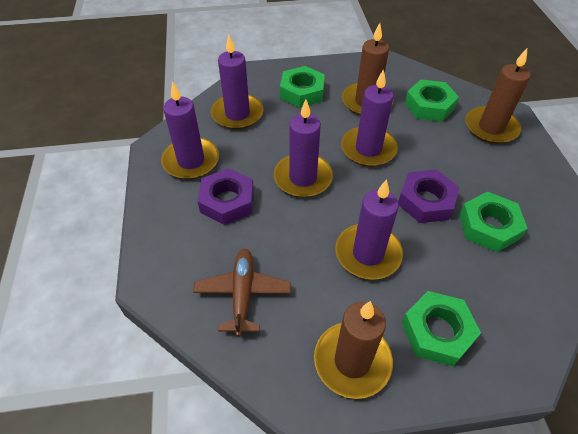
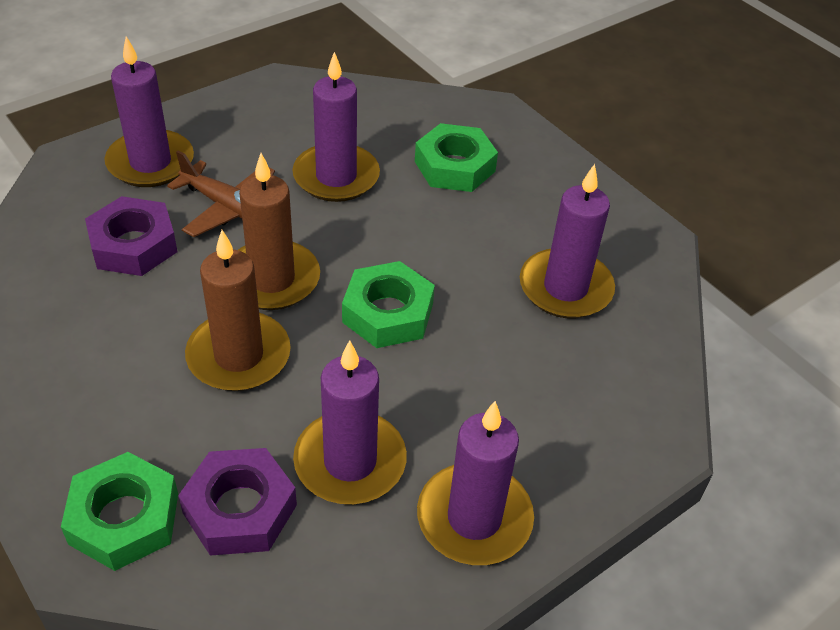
brown candle: 3 -> 2
green nut: 4 -> 3

